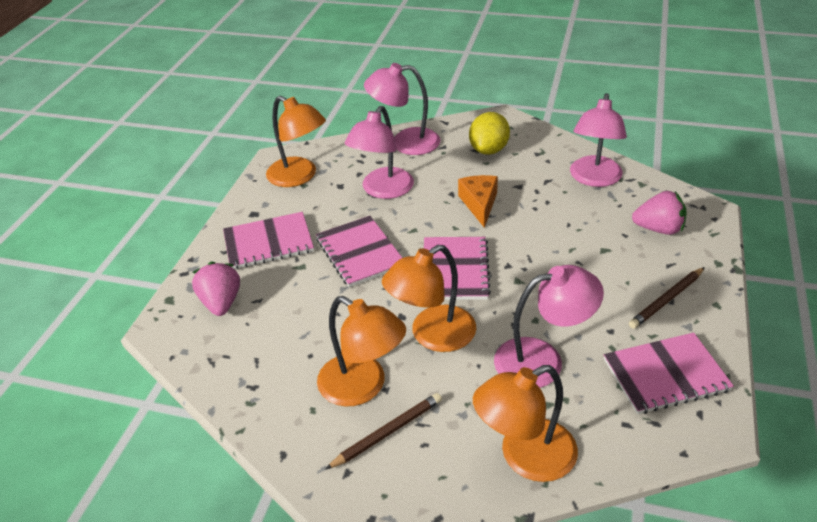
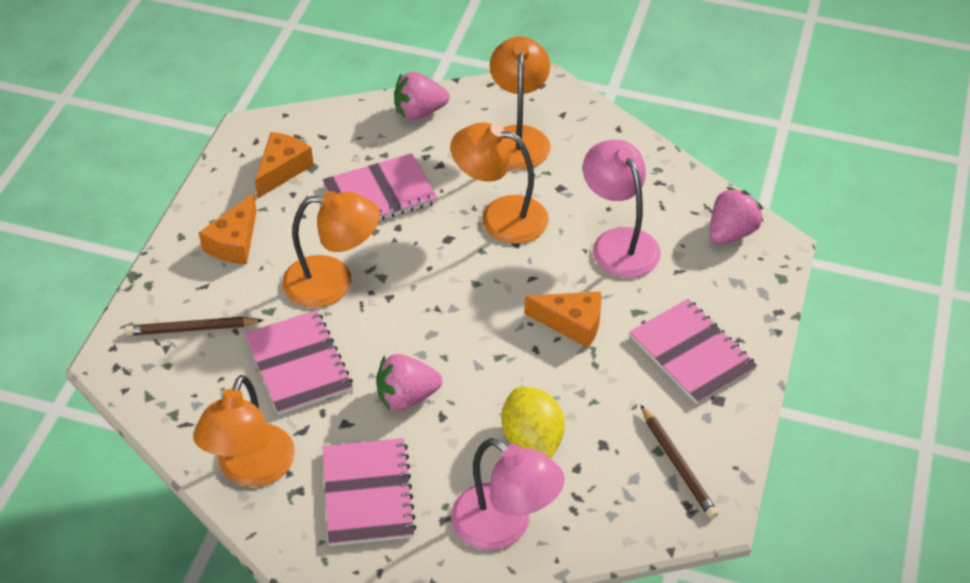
orange cheese: 1 -> 3
pink lamp: 4 -> 2
pink strawberry: 2 -> 3

